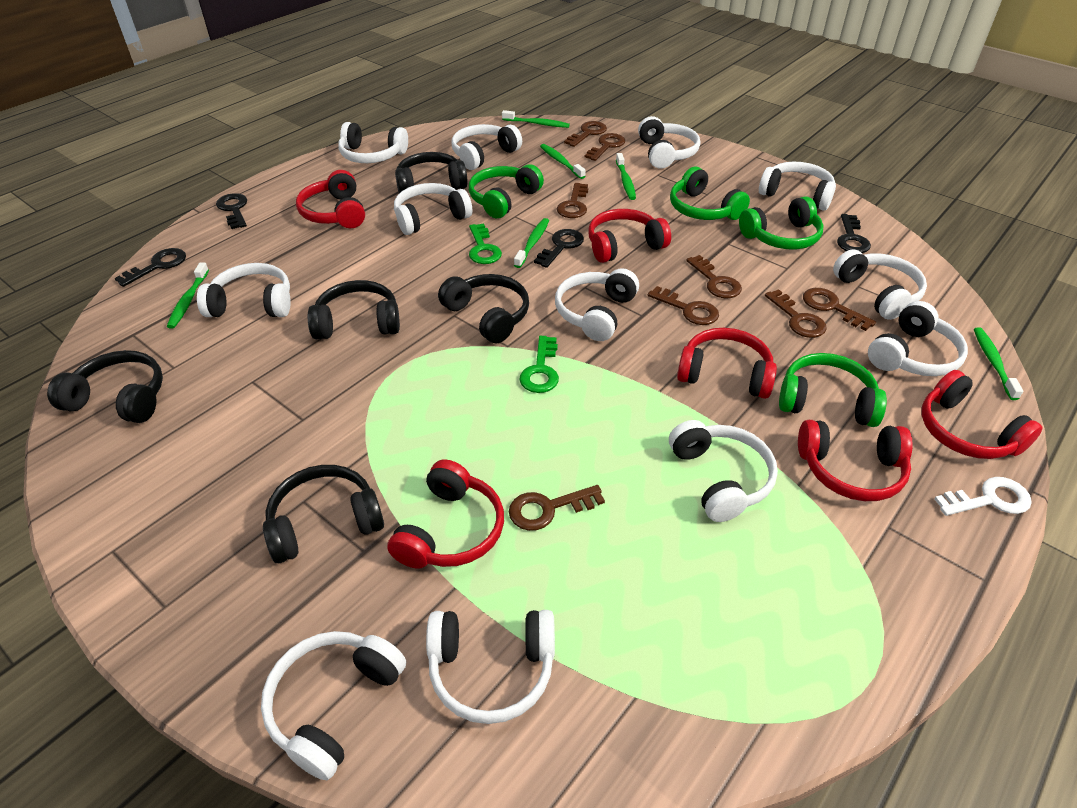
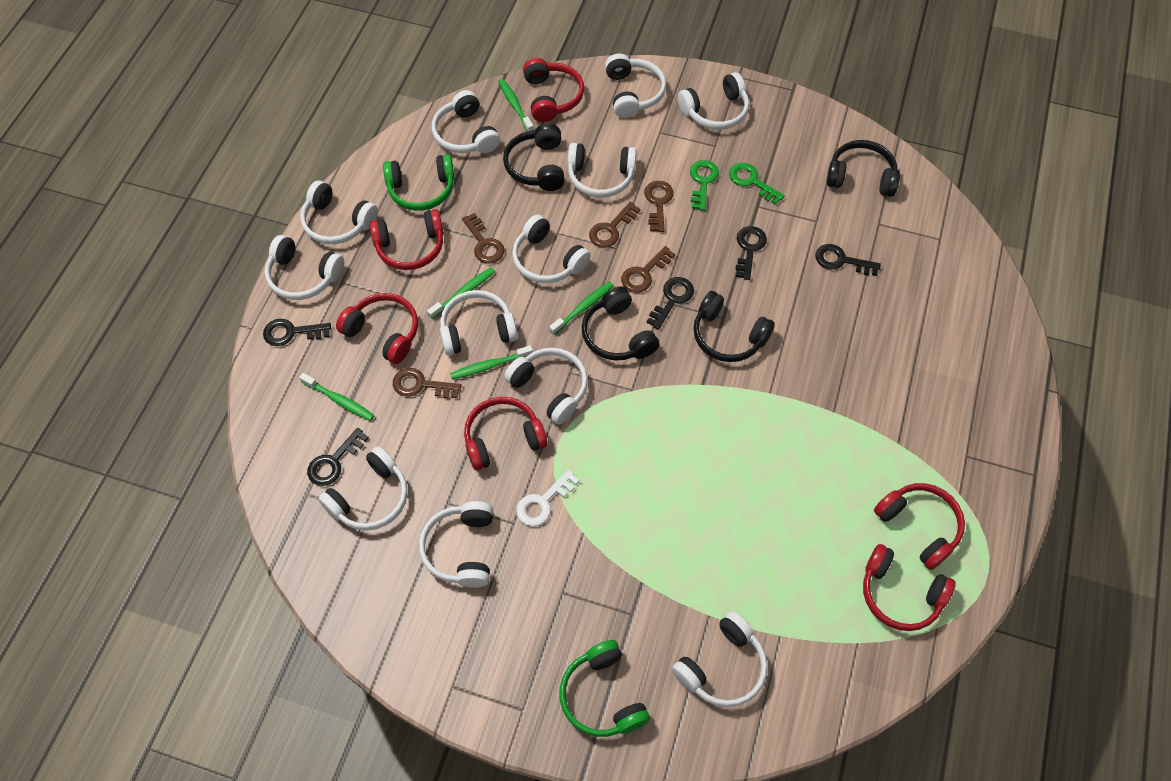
black headphones: 5 -> 4
black key: 4 -> 5
brown key: 8 -> 5
green headphones: 4 -> 2
green toothbrush: 6 -> 5

